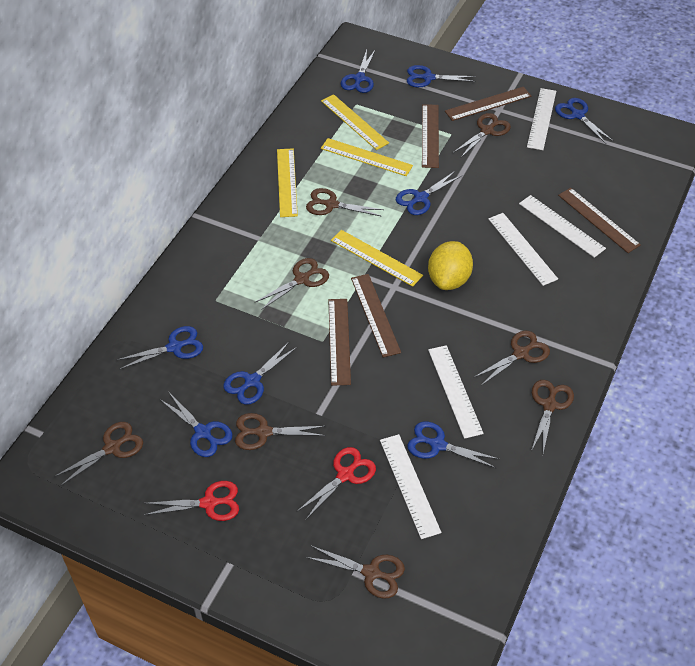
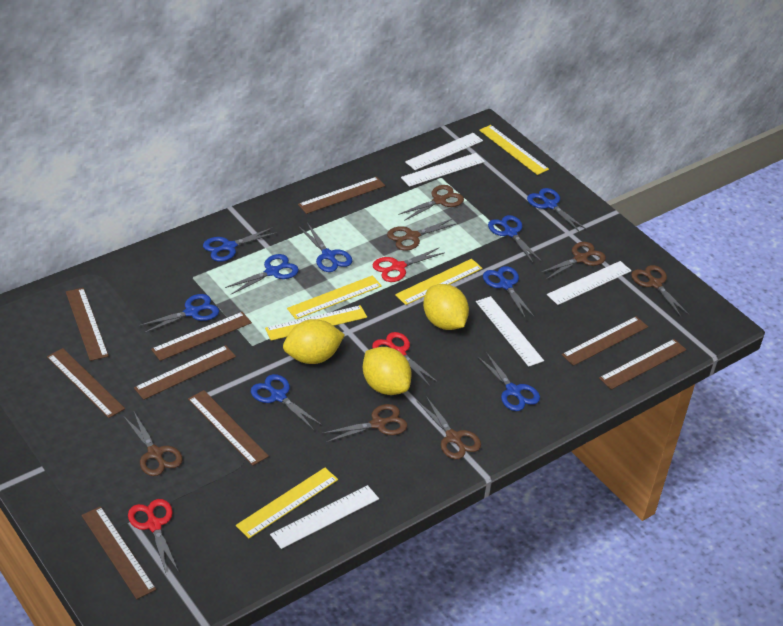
blue scissors: 8 -> 9
brown ruler: 5 -> 9
brown scissors: 8 -> 7
red scissors: 2 -> 3
yellow lemon: 1 -> 3
yellow ruler: 4 -> 5

